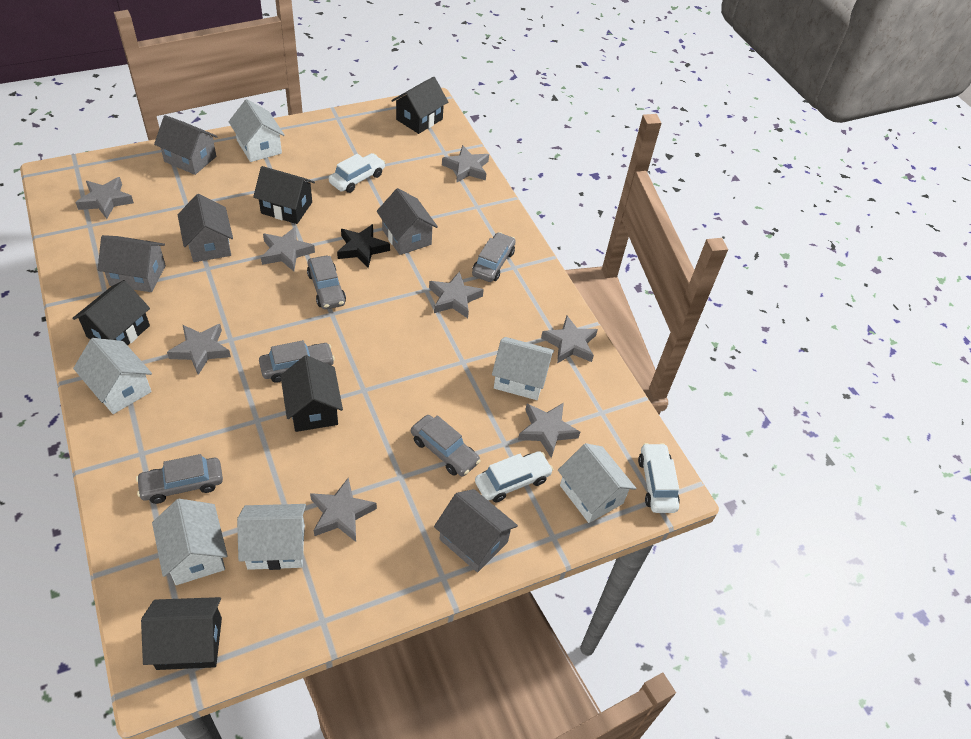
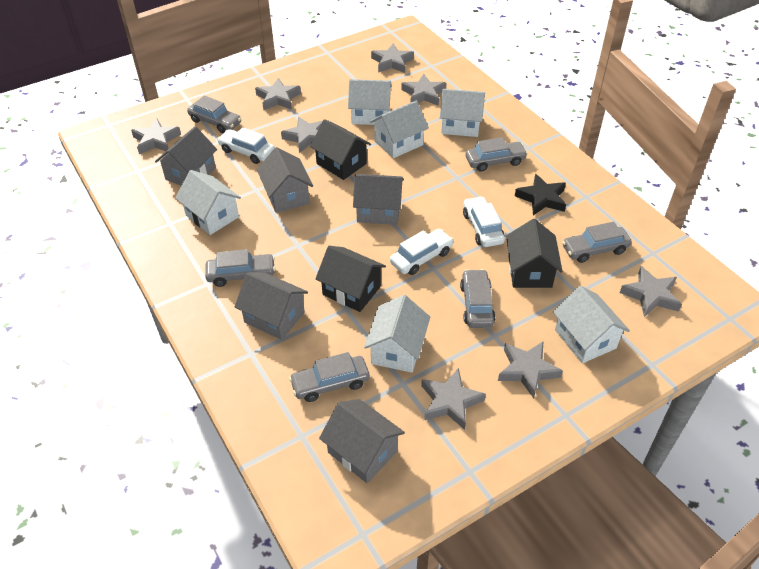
black house: 5 -> 3
grey car: 5 -> 6

